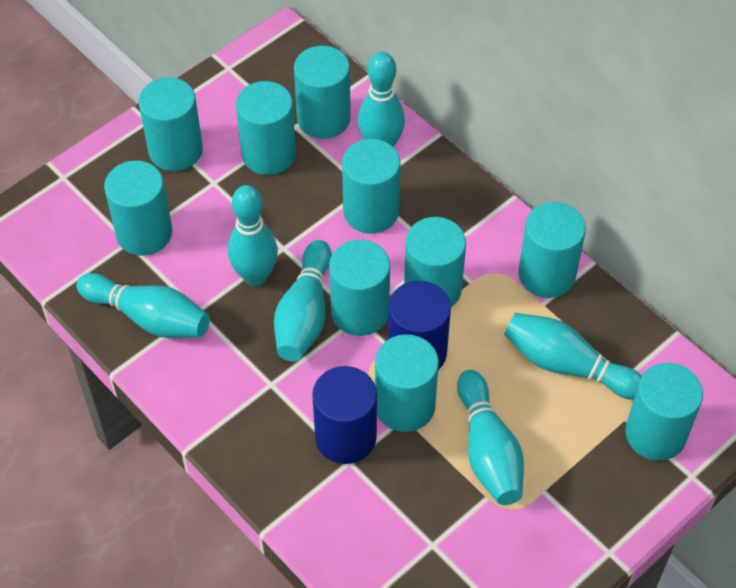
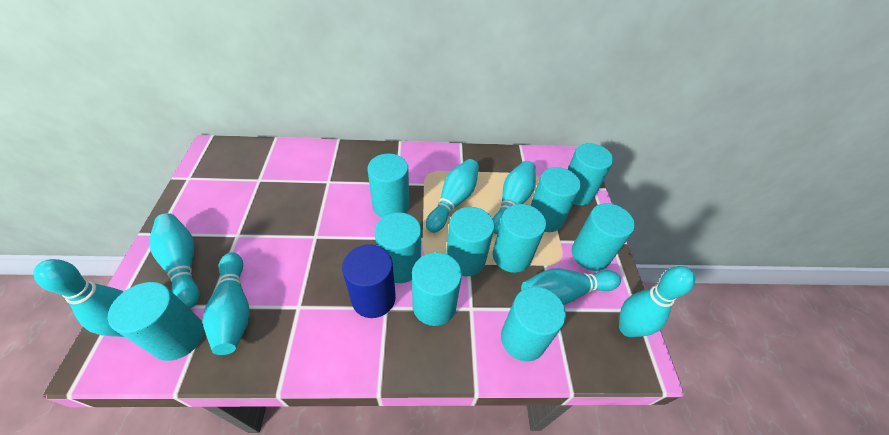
blue cylinder: 2 -> 1
turquoise bowling pin: 6 -> 7

